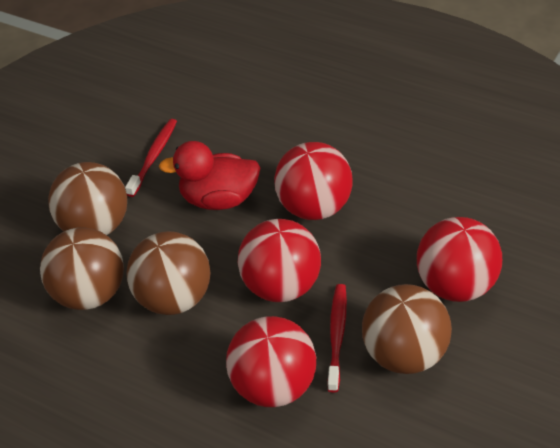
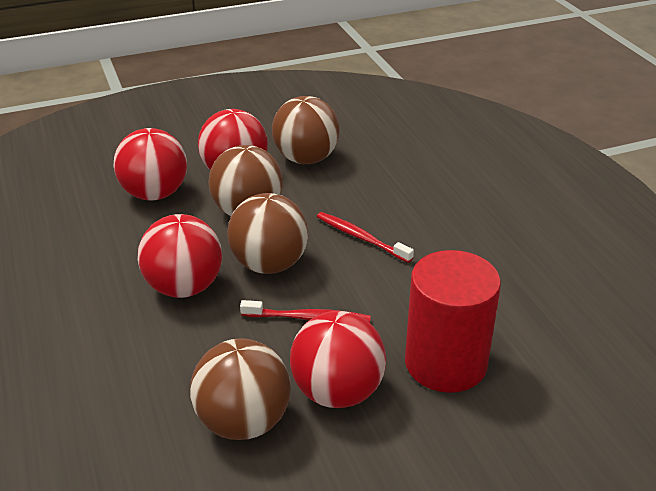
red cylinder: 0 -> 1
red duck: 1 -> 0

